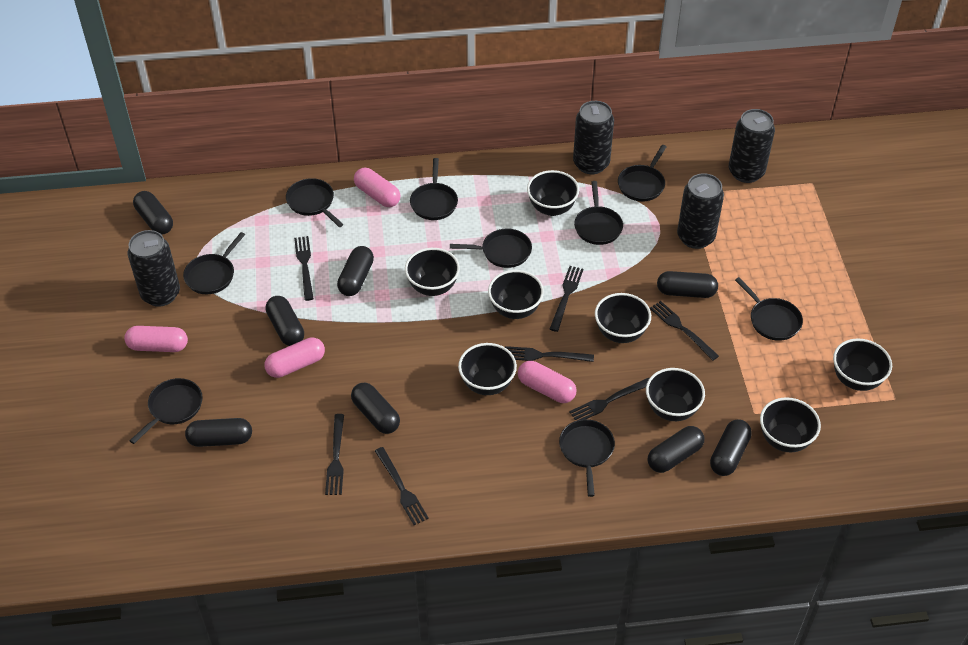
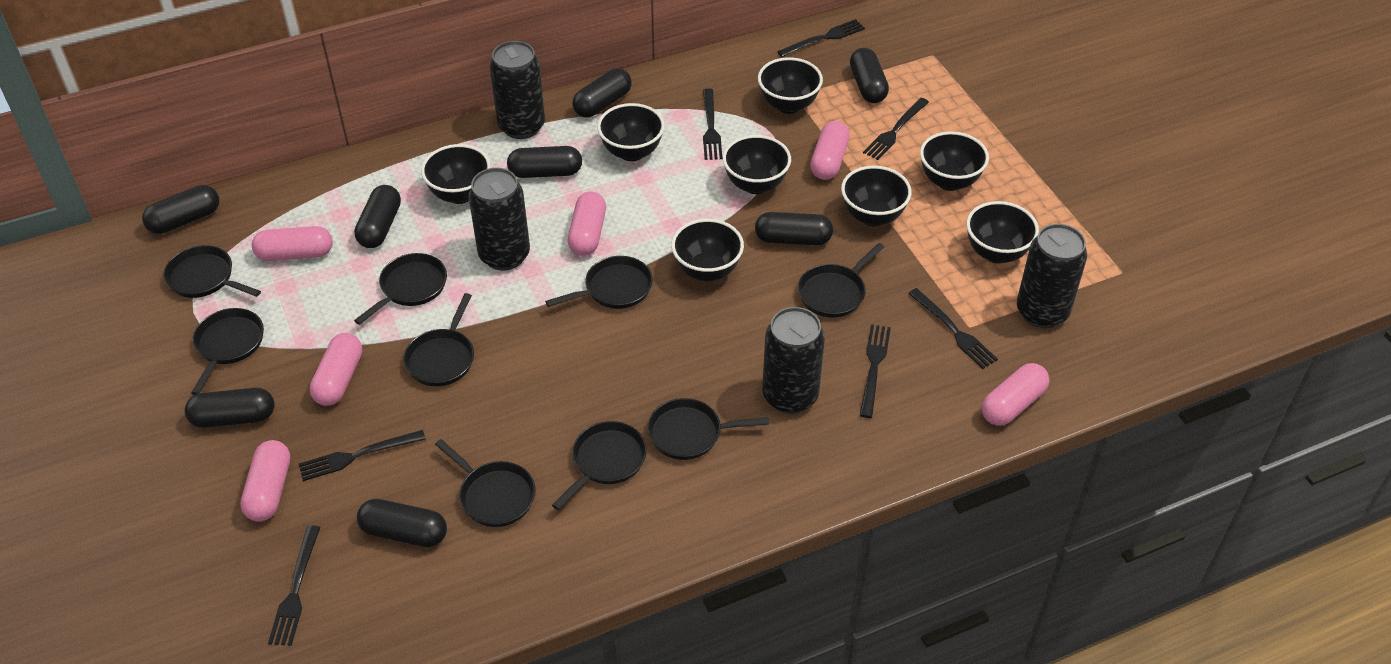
pink capsule: 4 -> 6

